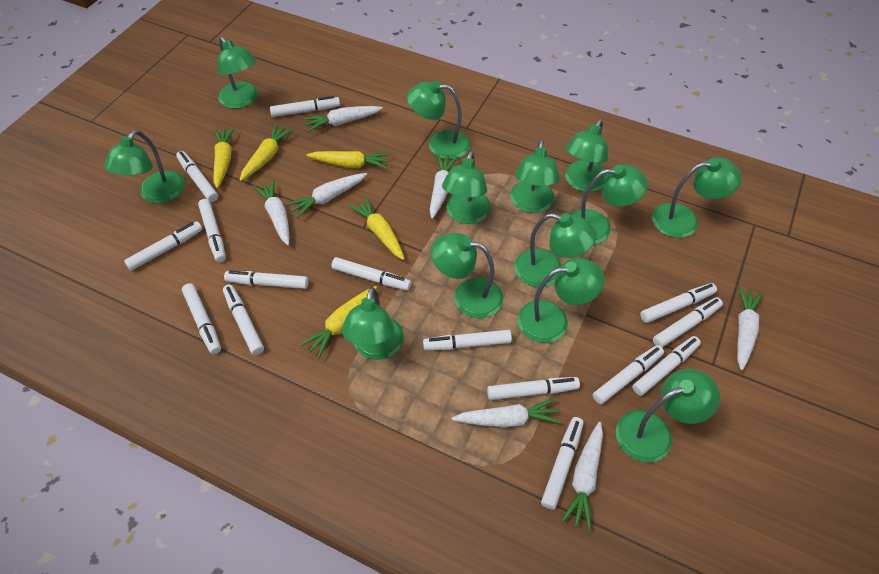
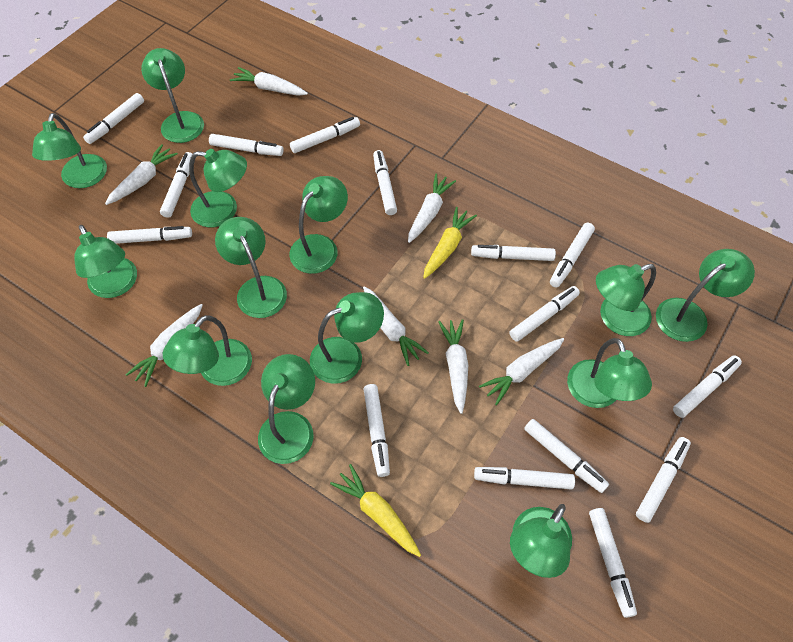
yellow carrot: 5 -> 2

